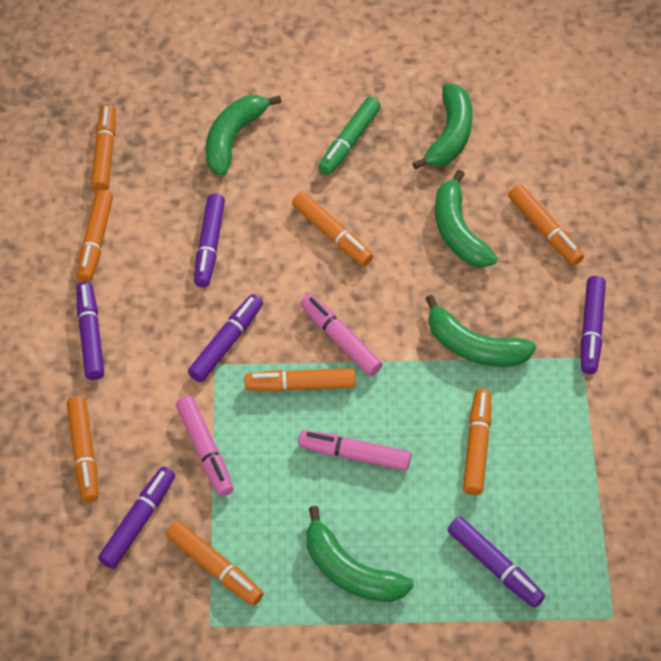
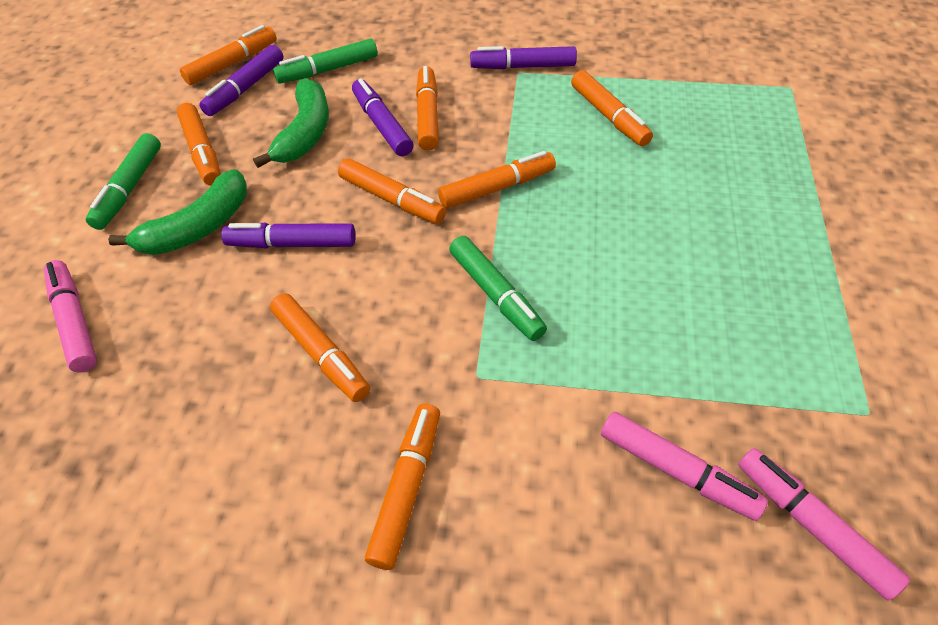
green banana: 5 -> 2
green marker: 1 -> 3
purple marker: 6 -> 4

